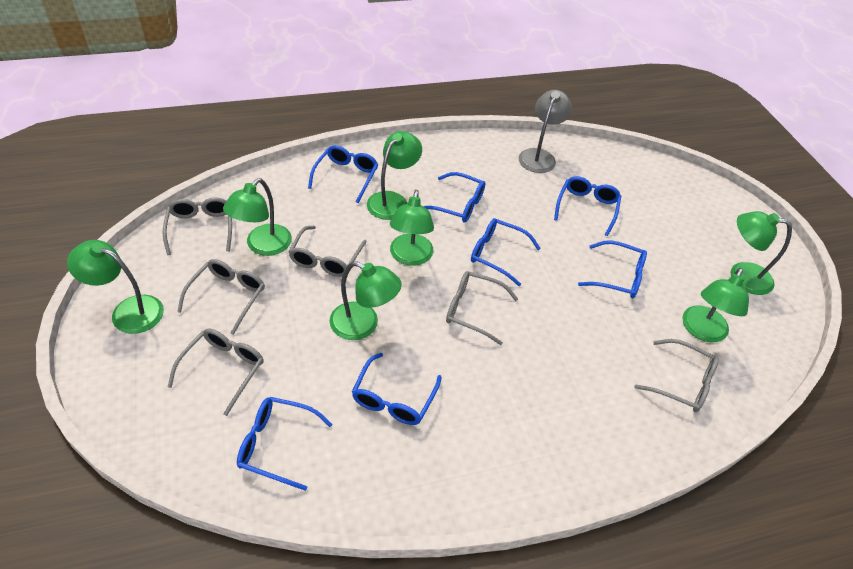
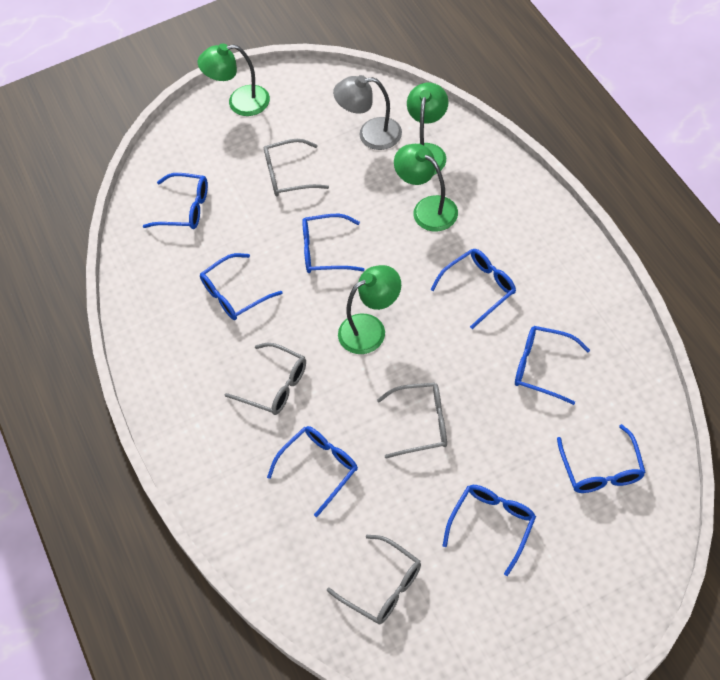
blue glasses: 7 -> 8
green lamp: 7 -> 4
grey glasses: 6 -> 4

